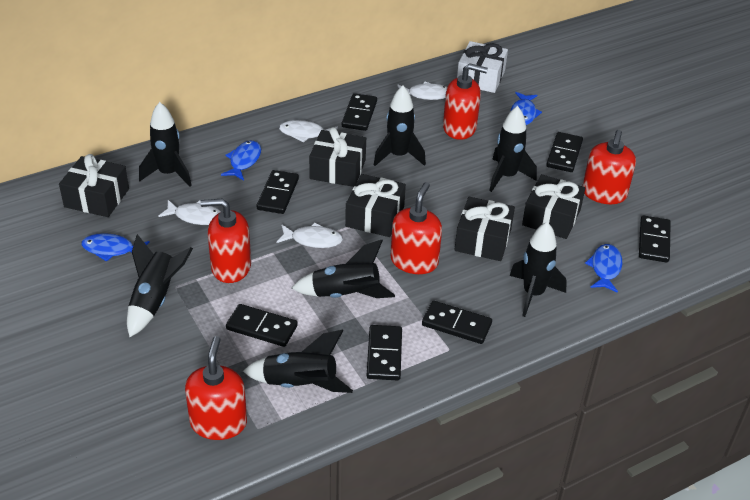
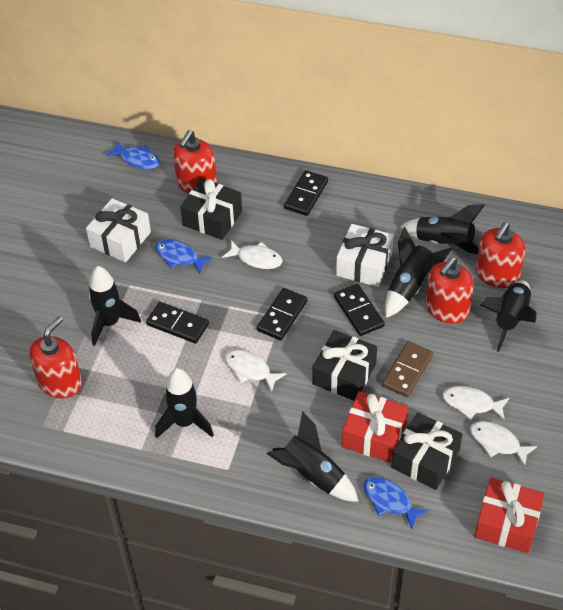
black domino: 7 -> 4
black gift: 5 -> 3
black rocket: 7 -> 6
blue fish: 4 -> 3
brown domino: 0 -> 1
red gift: 0 -> 2
red soap dispenser: 5 -> 4
white gift: 1 -> 2

